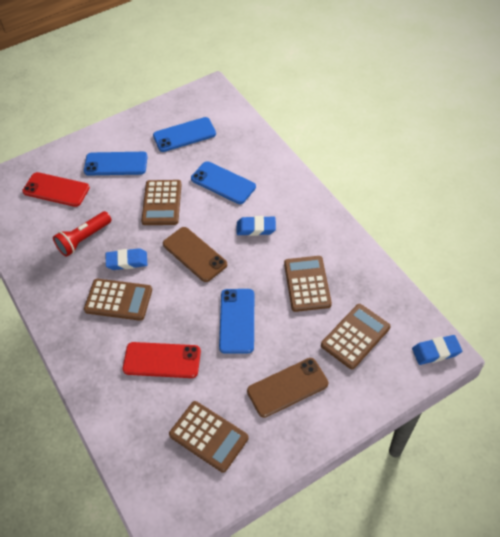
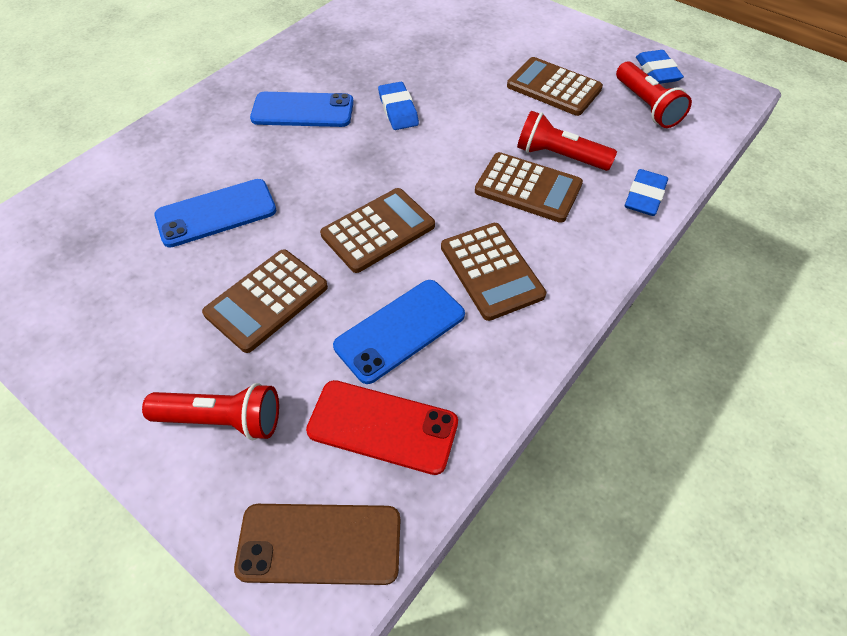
blue phone: 4 -> 3
brown phone: 2 -> 1
red flashlight: 1 -> 3
red phone: 2 -> 1

